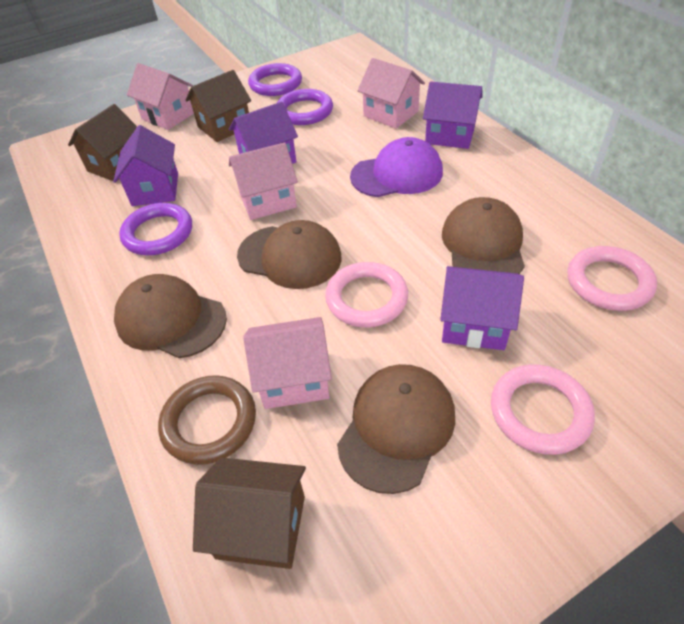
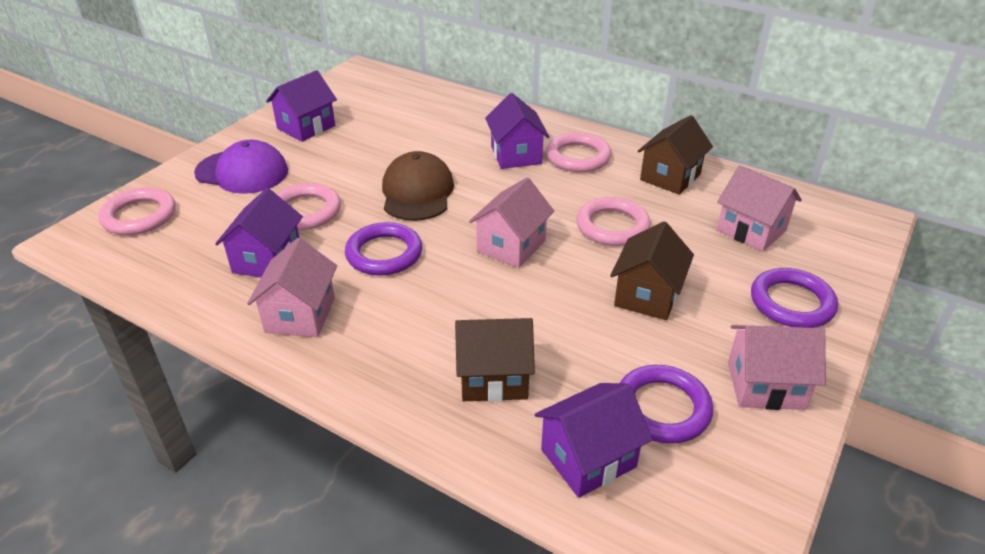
brown cap: 4 -> 1
brown ring: 1 -> 0
pink ring: 3 -> 4

